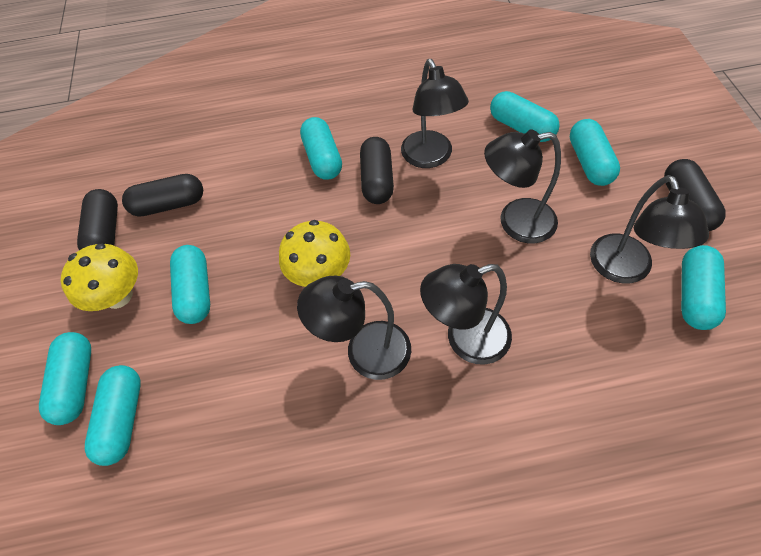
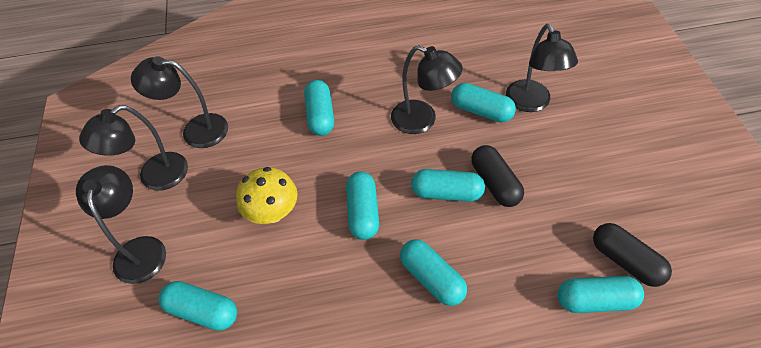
black capsule: 4 -> 2
yellow mushroom: 2 -> 1

